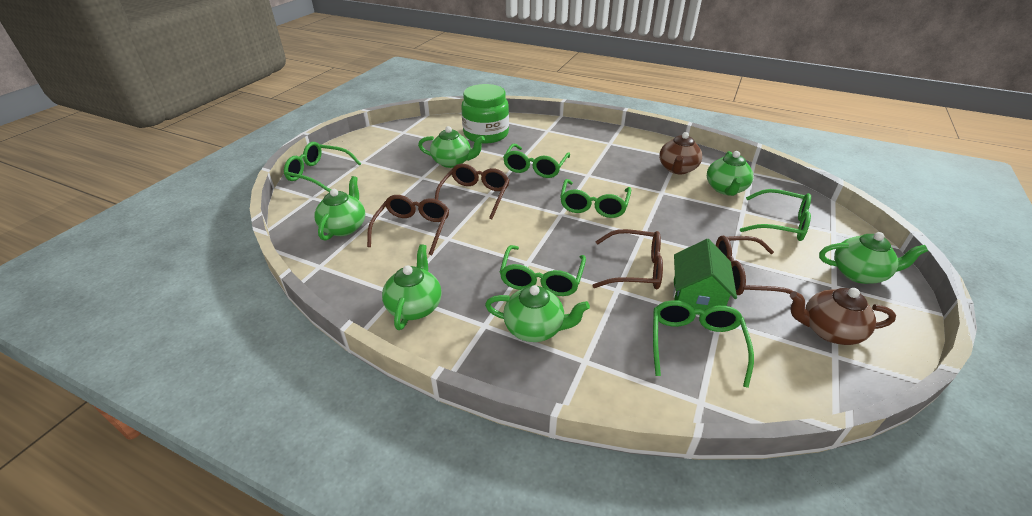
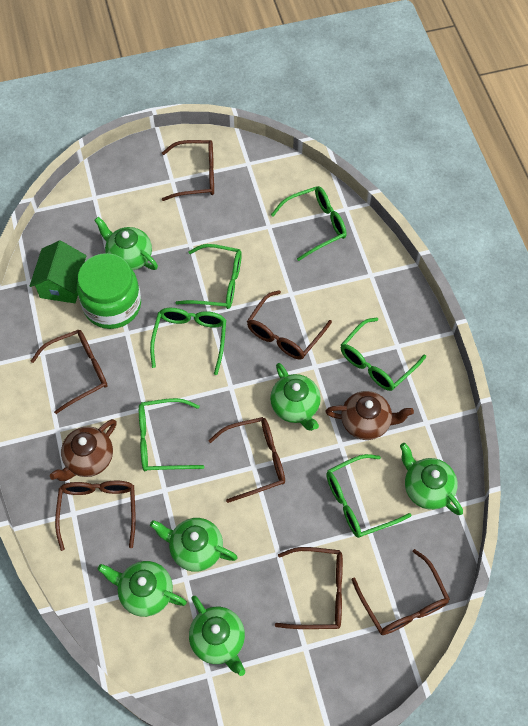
brown glasses: 4 -> 7

